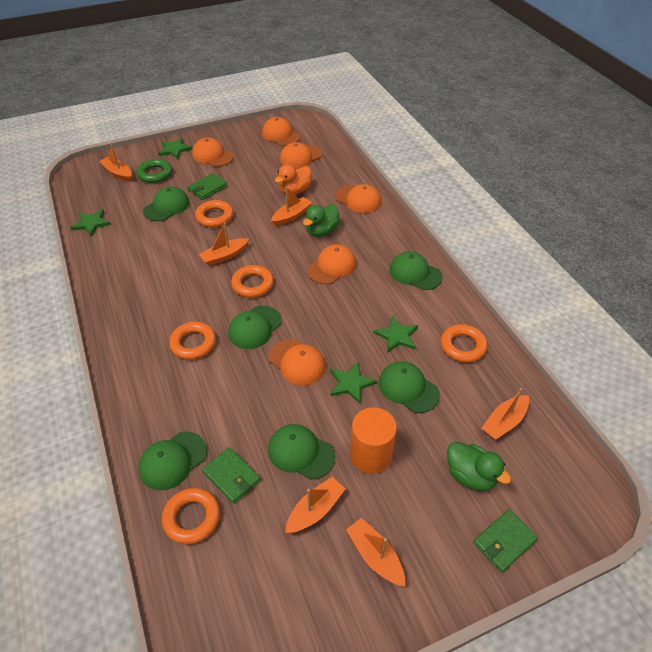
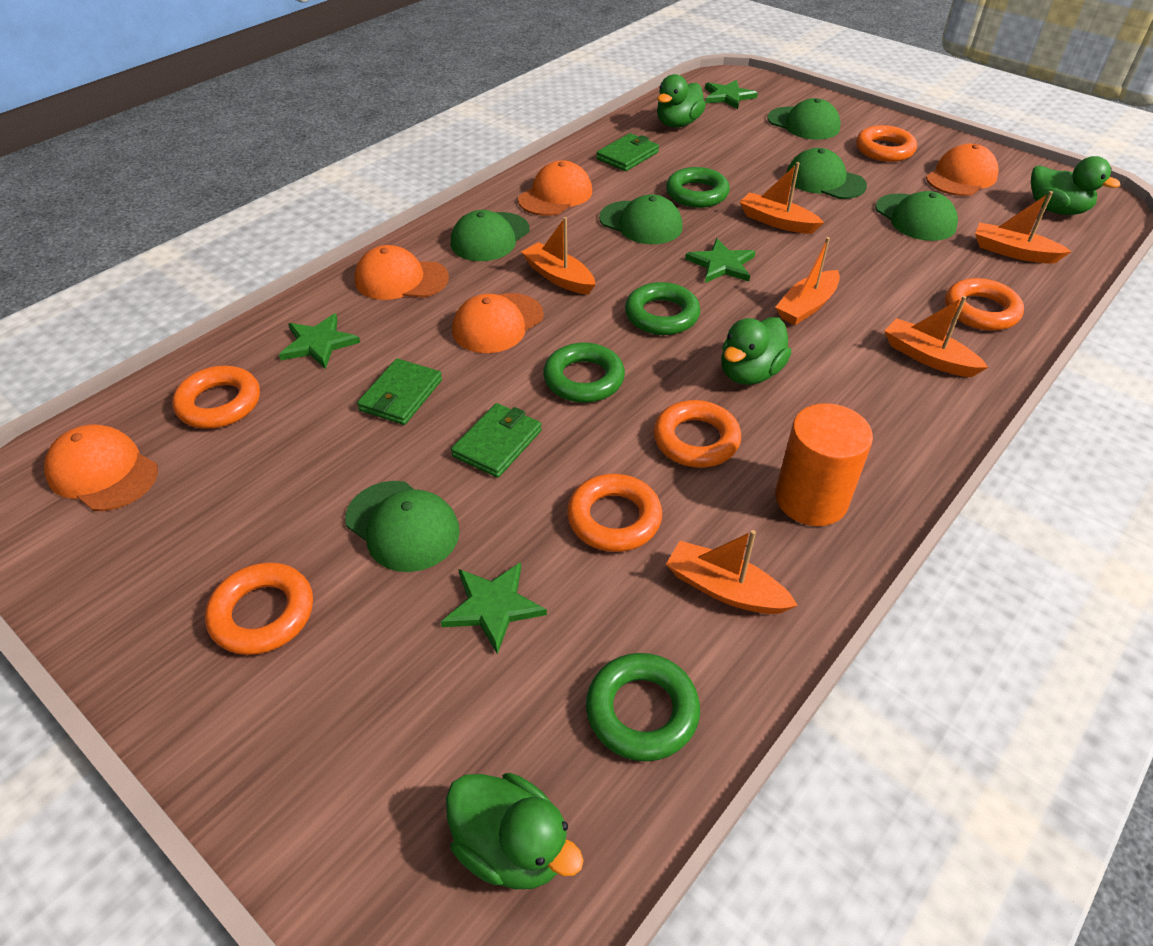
green duck: 2 -> 4
green ring: 1 -> 4
orange cap: 6 -> 5
orange duck: 1 -> 0
orange ring: 5 -> 6

